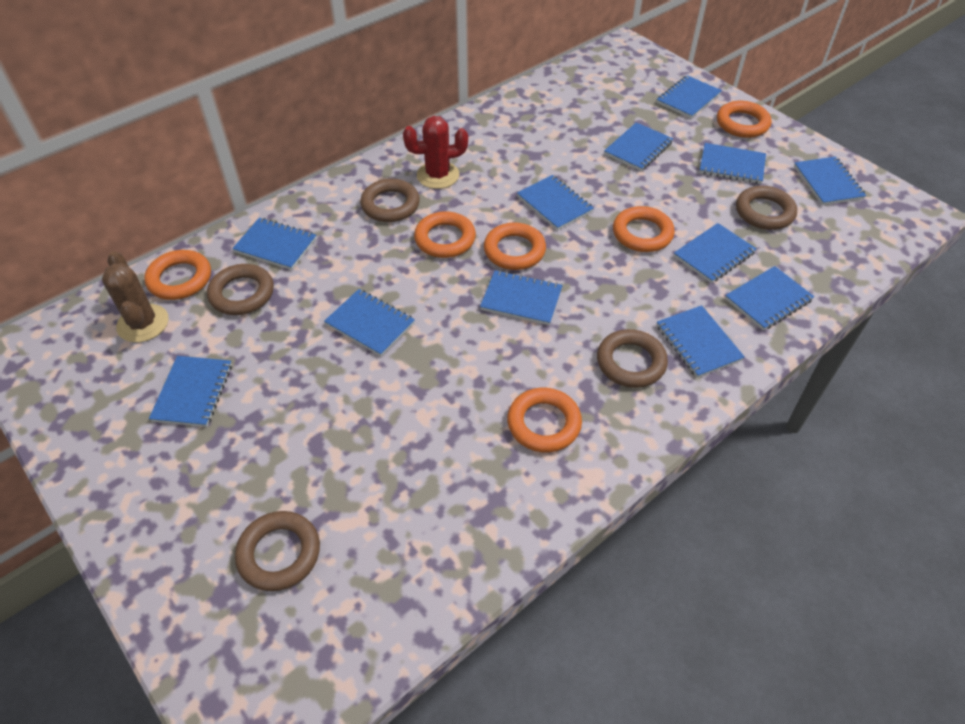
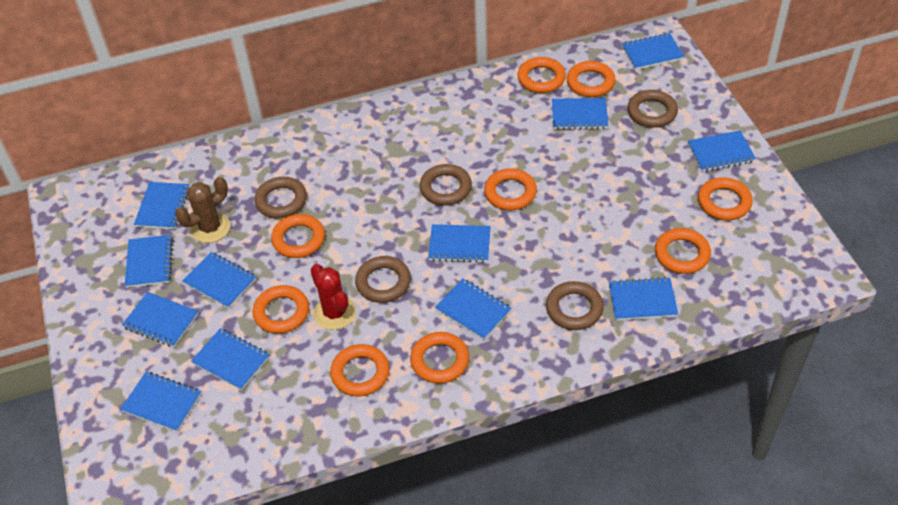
orange ring: 6 -> 9

